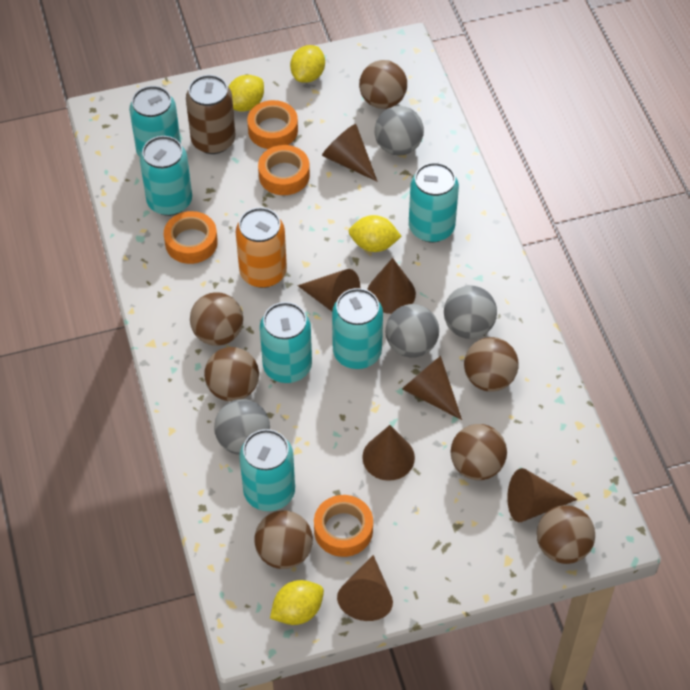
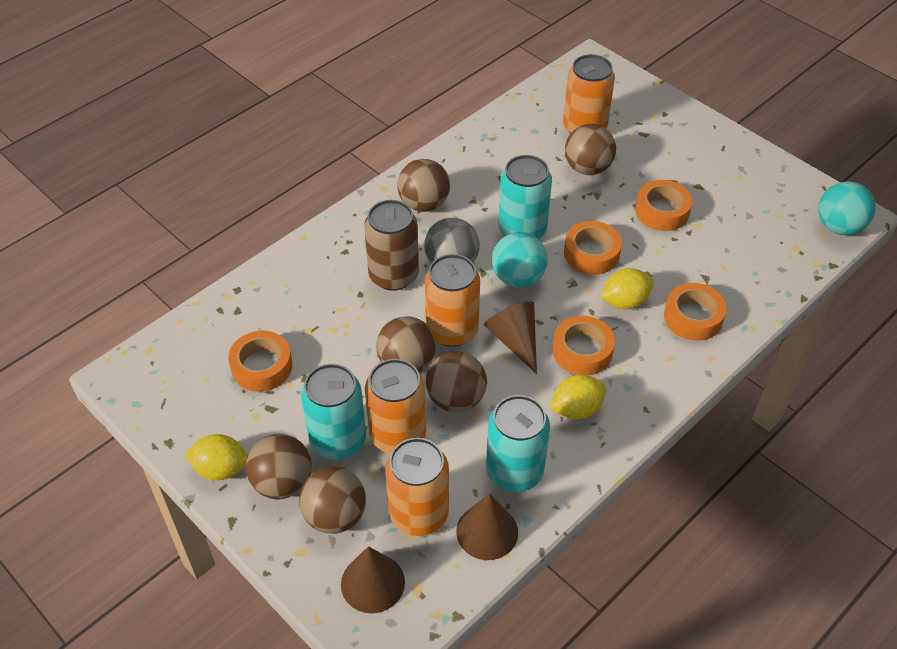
brown ball: 7 -> 6
brown cone: 7 -> 3
grey ball: 4 -> 1
orange can: 1 -> 4
orange tape: 4 -> 5
turquoise ball: 0 -> 2
turquoise can: 6 -> 3
yellow lemon: 4 -> 3

